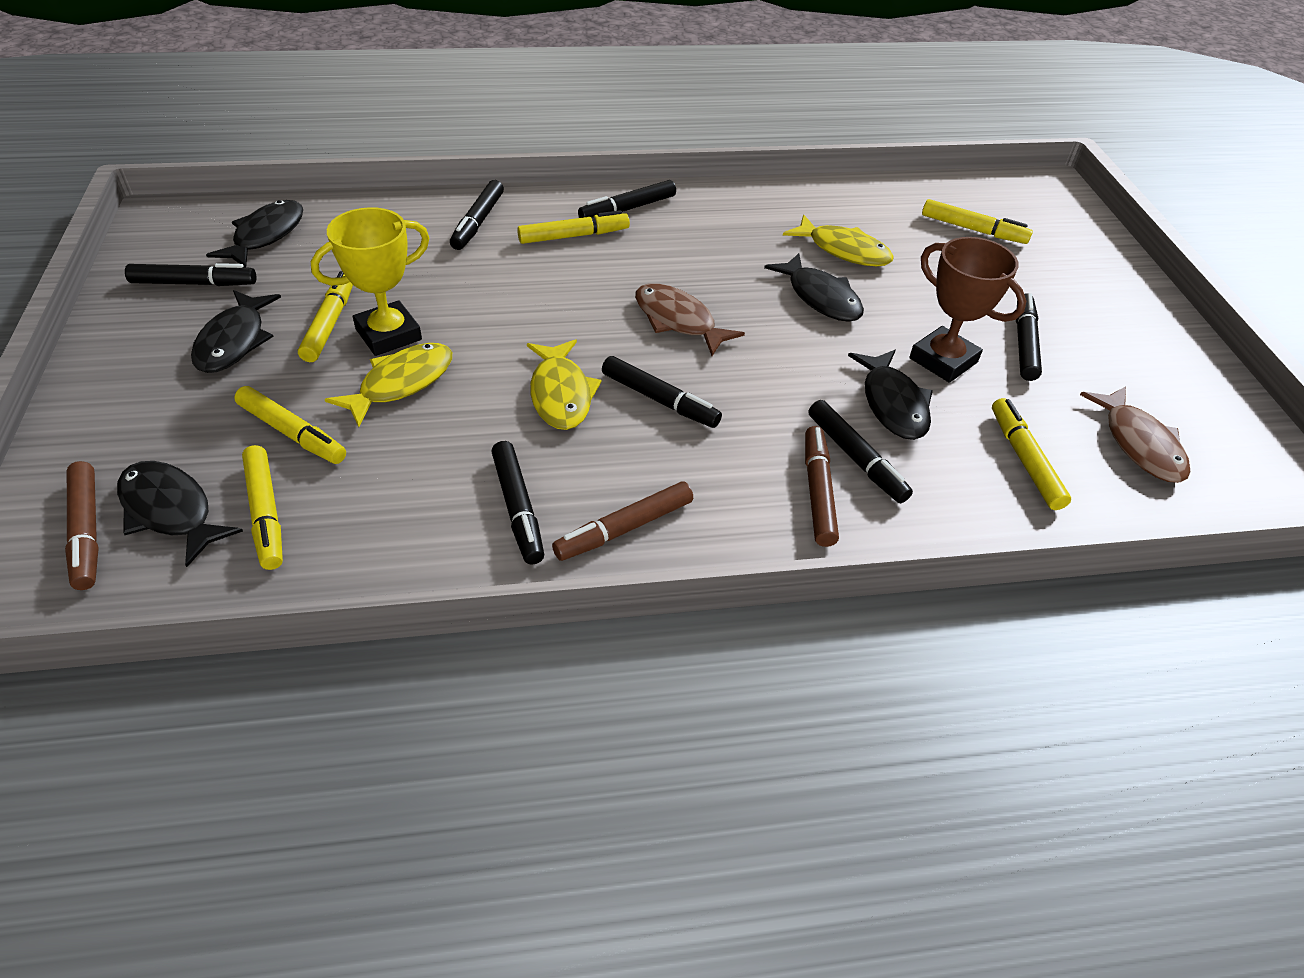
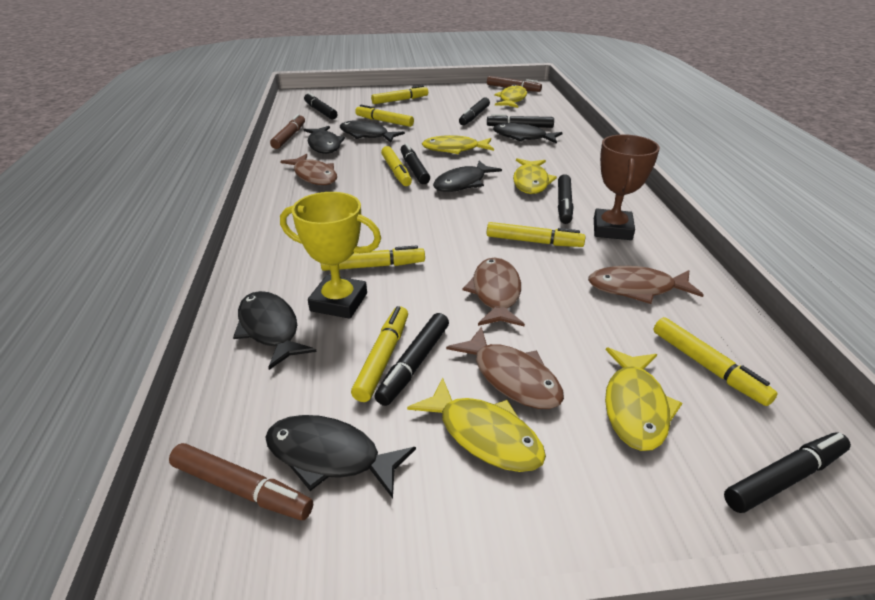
black fish: 5 -> 6
brown fish: 2 -> 4
yellow fish: 3 -> 5
yellow marker: 6 -> 7

